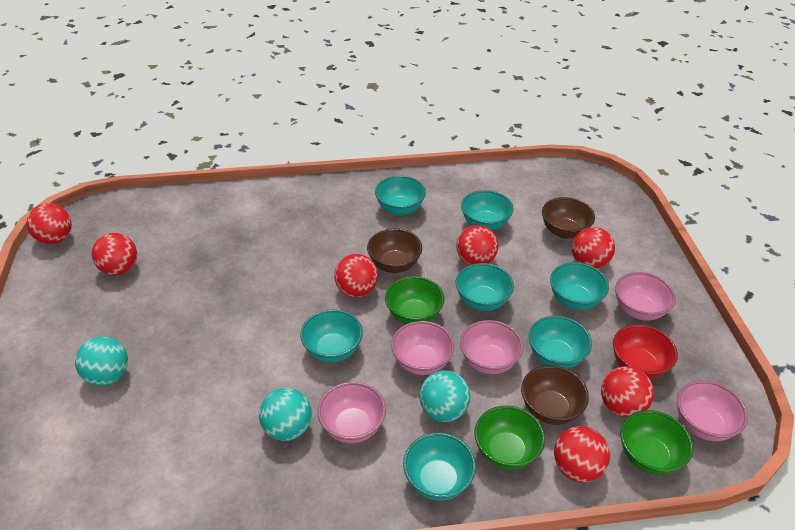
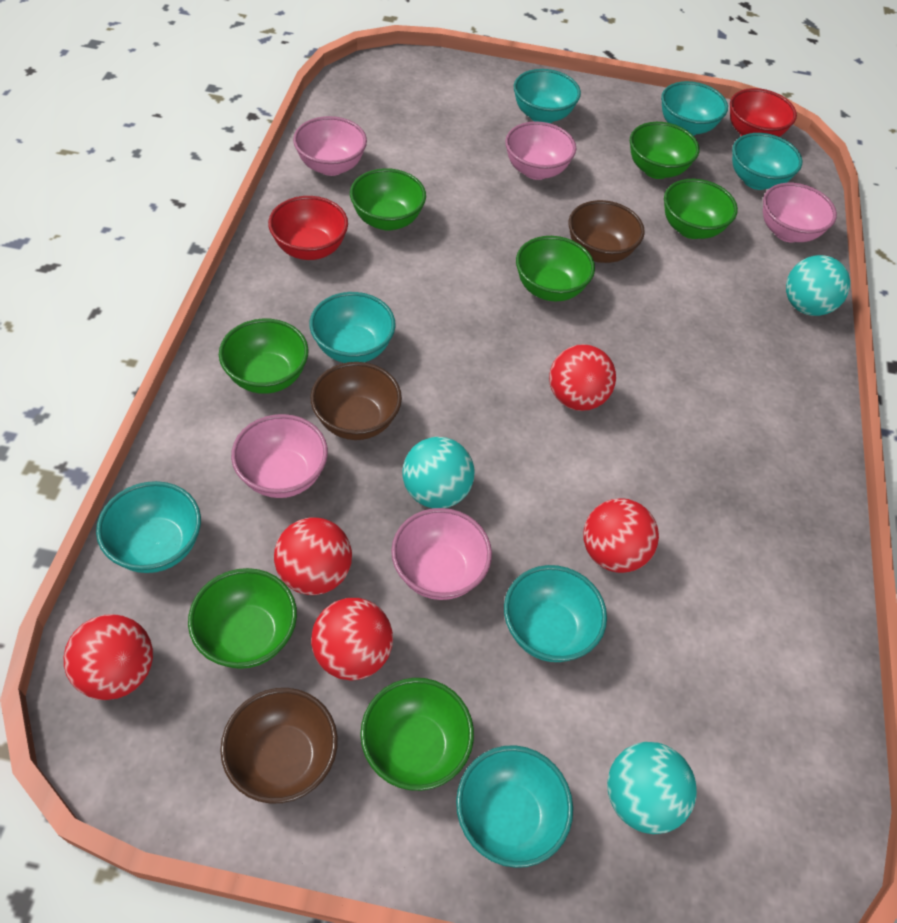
green bowl: 3 -> 7
red ball: 7 -> 5
red bowl: 1 -> 2

